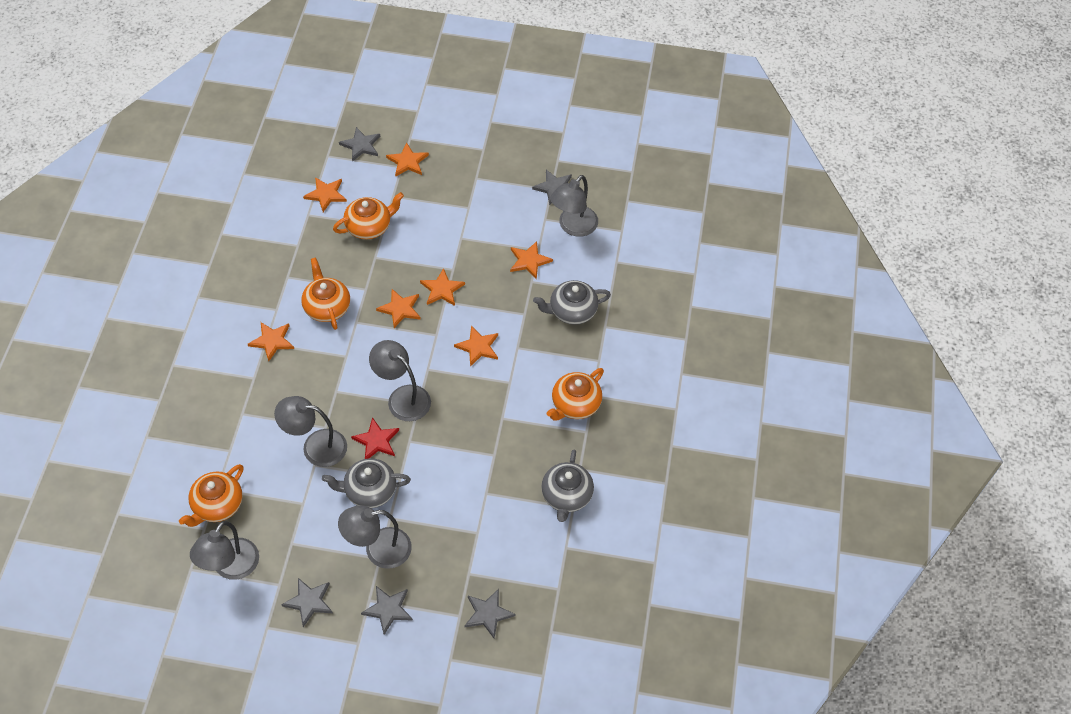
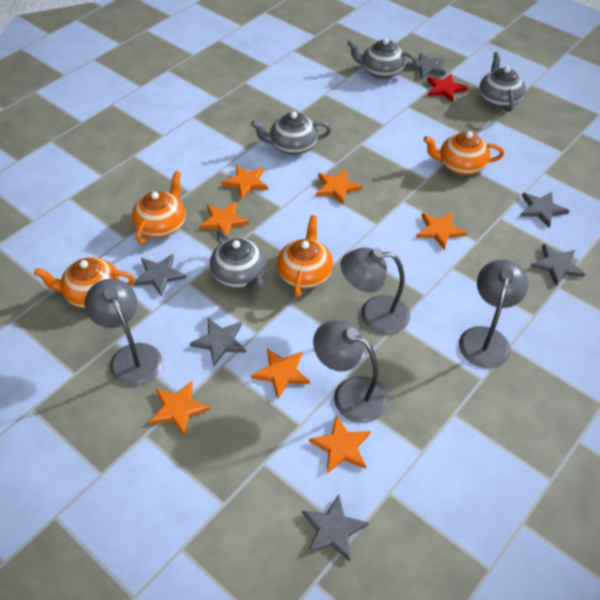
grey lamp: 5 -> 4
grey star: 5 -> 6
grey teapot: 3 -> 4

